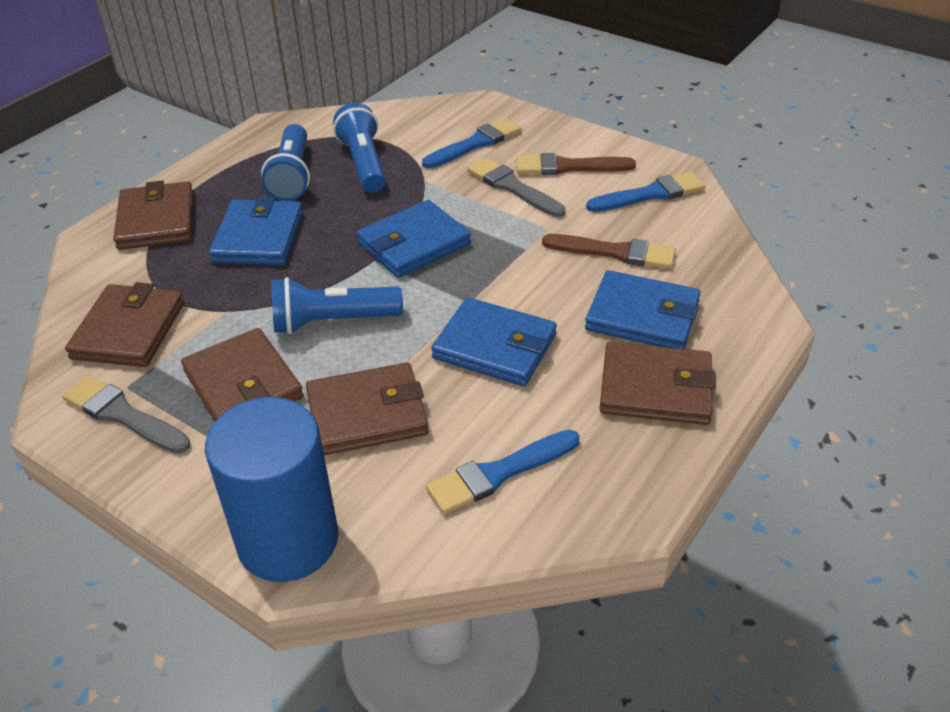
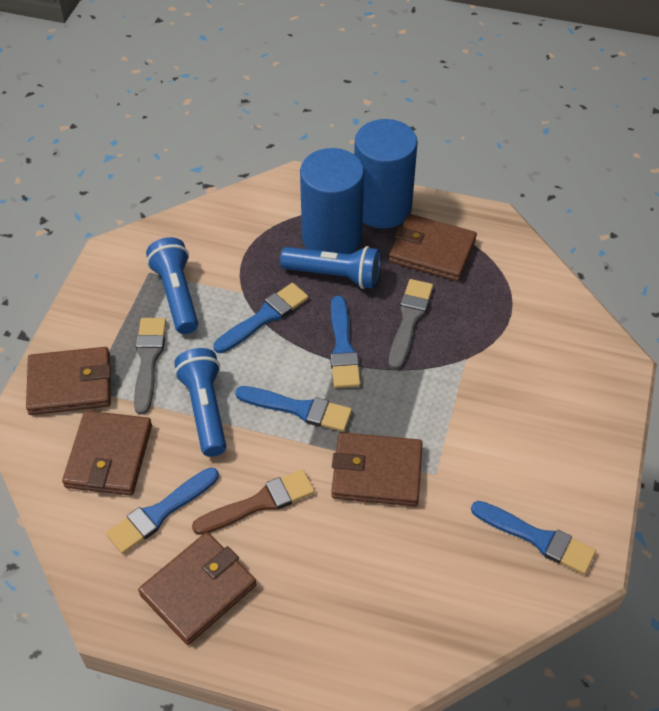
blue brush: 3 -> 5
blue cylinder: 1 -> 2
blue wallet: 4 -> 0
brown brush: 2 -> 1

